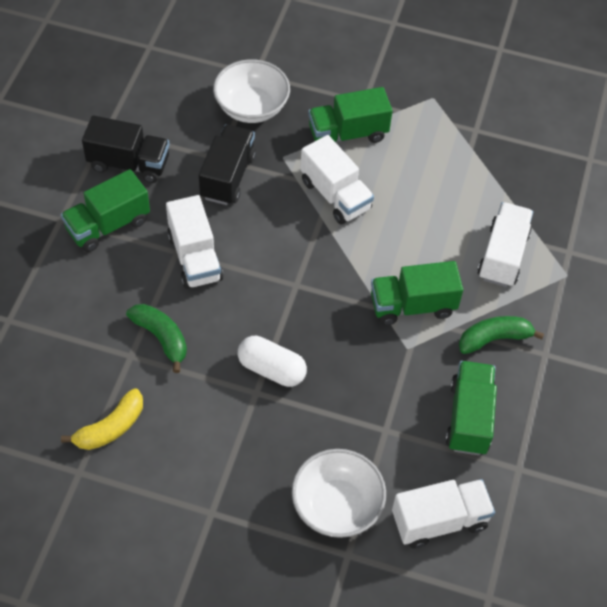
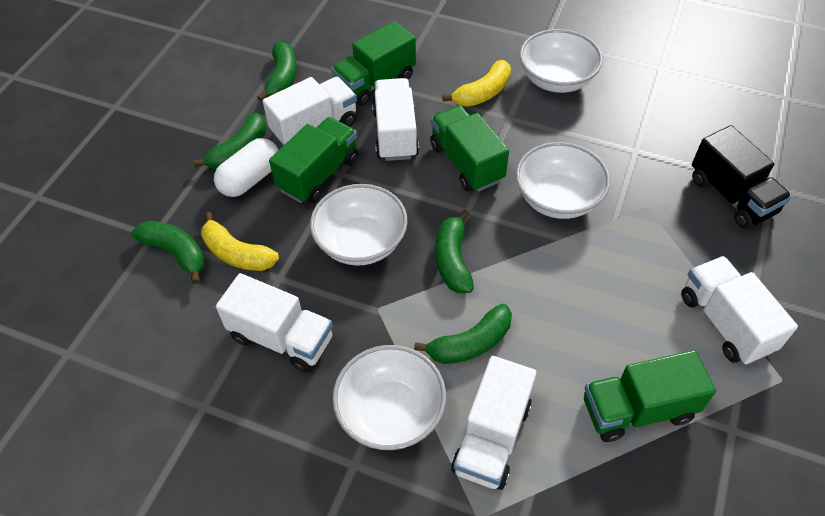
black truck: 2 -> 1
green banana: 2 -> 5
white bowl: 2 -> 4
white truck: 4 -> 5
yellow banana: 1 -> 2

